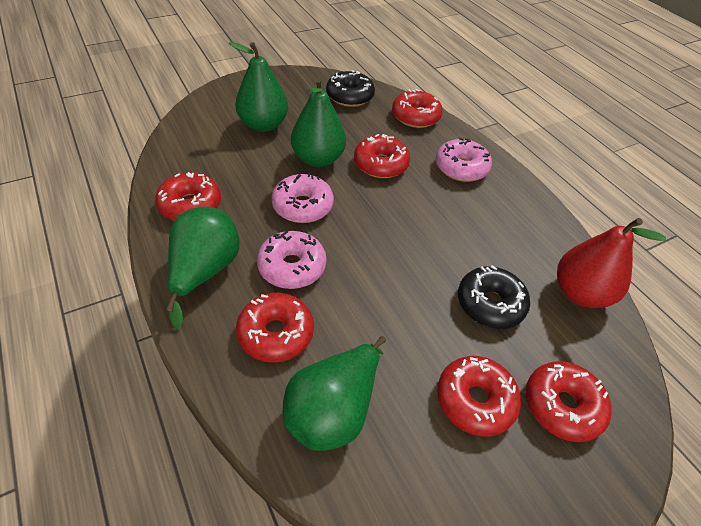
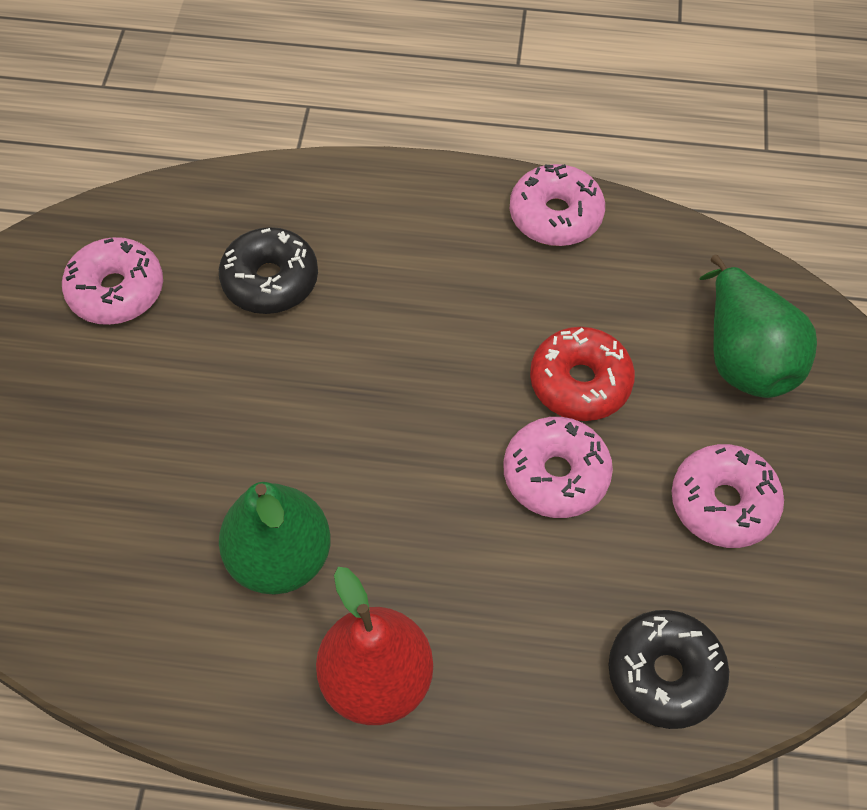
green pear: 4 -> 2
pink donut: 3 -> 4
red donut: 6 -> 1

